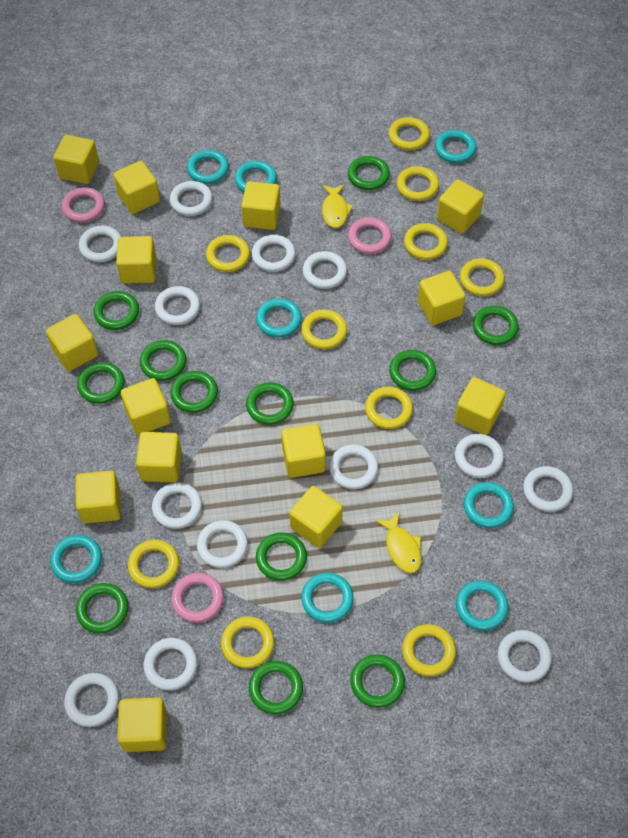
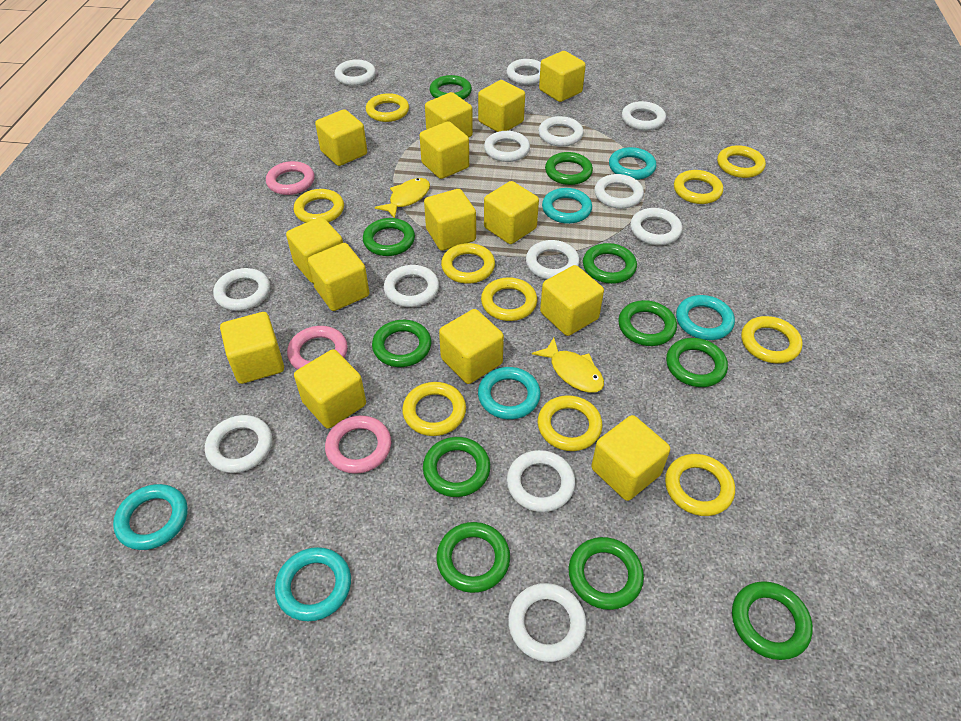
green ring: 12 -> 11
turquoise ring: 8 -> 6

